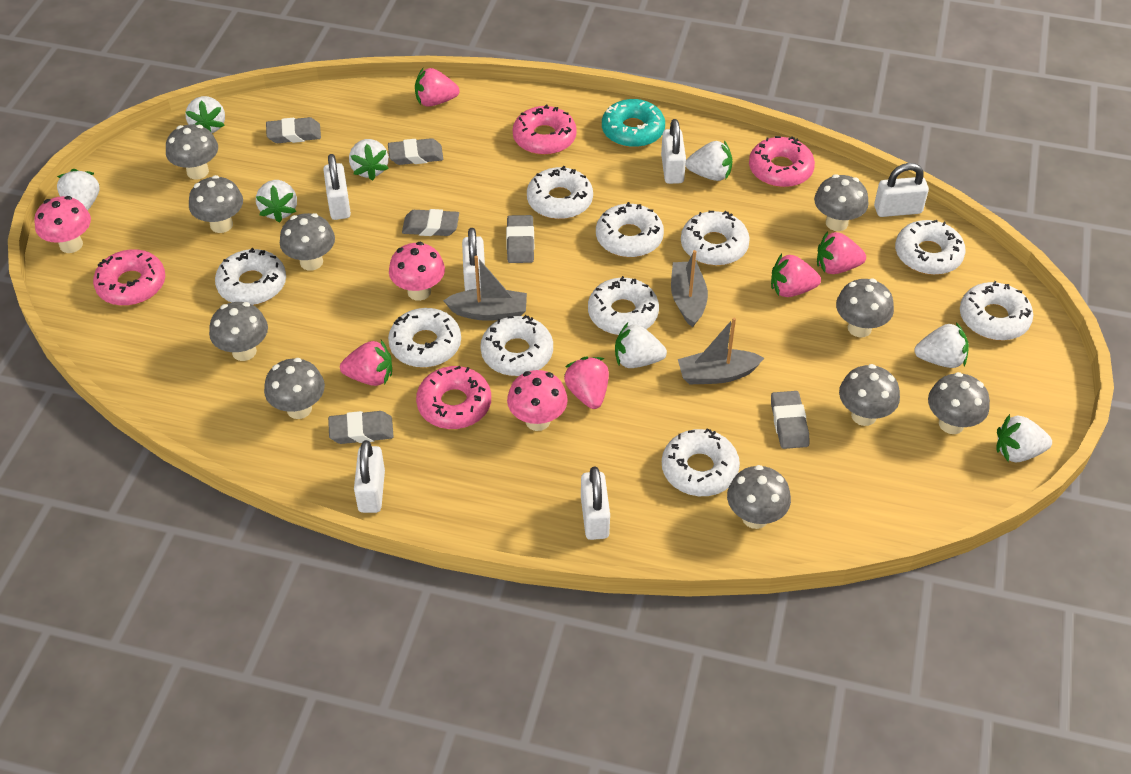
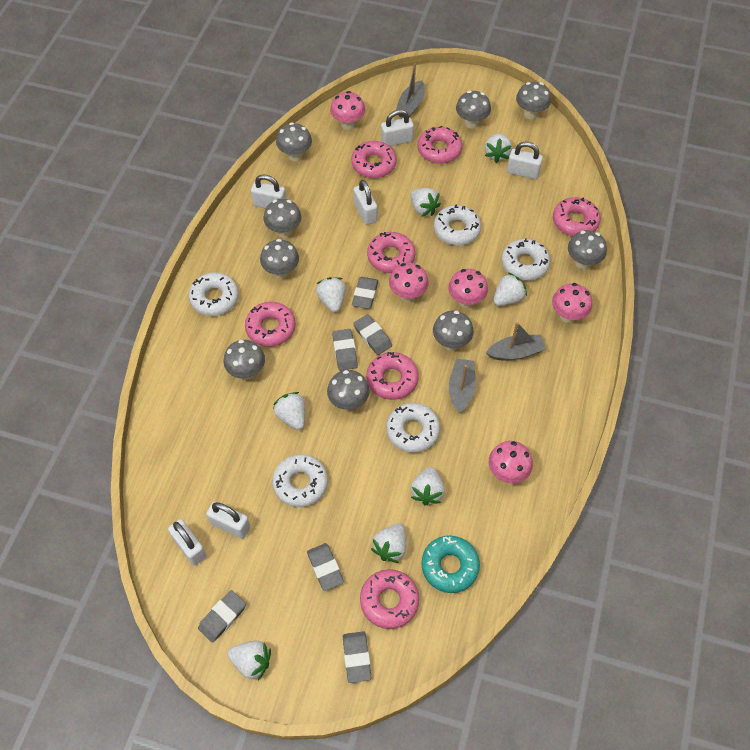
grey mushroom: 10 -> 9
pink donut: 4 -> 7
pink mushroom: 3 -> 5
pink strawberry: 5 -> 0
white donut: 10 -> 5

